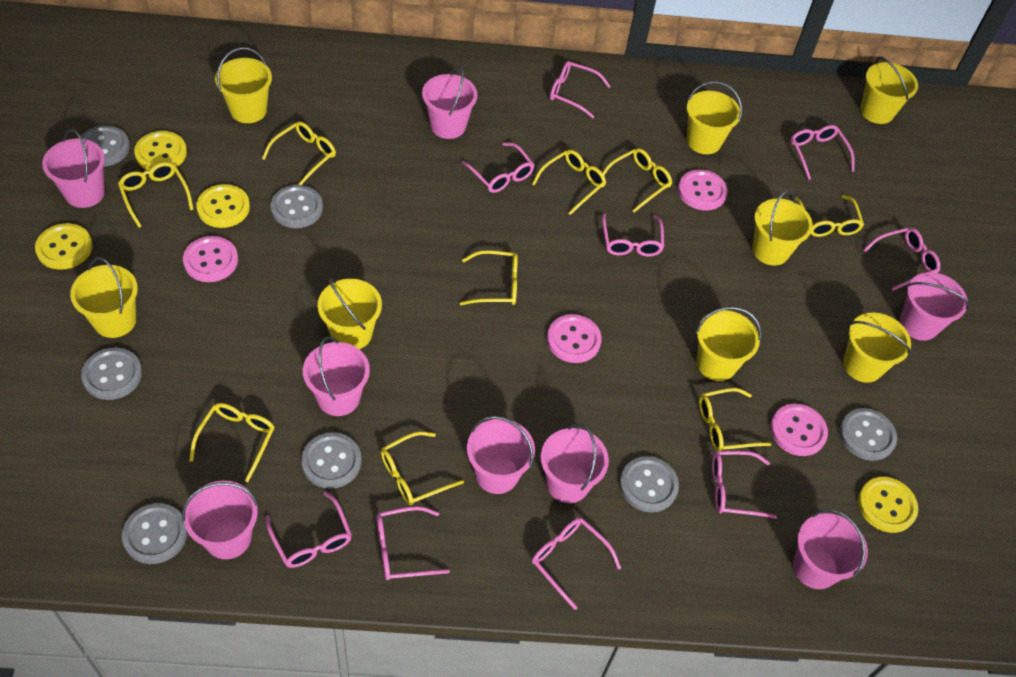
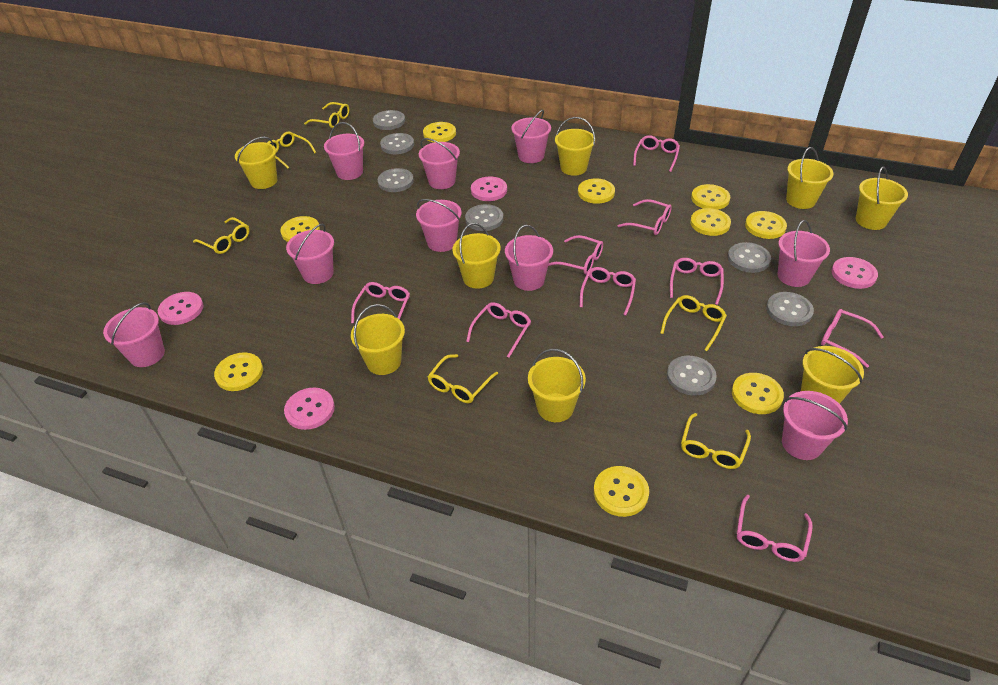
pink bucket: 8 -> 9
yellow button: 4 -> 9
yellow glasses: 9 -> 6

